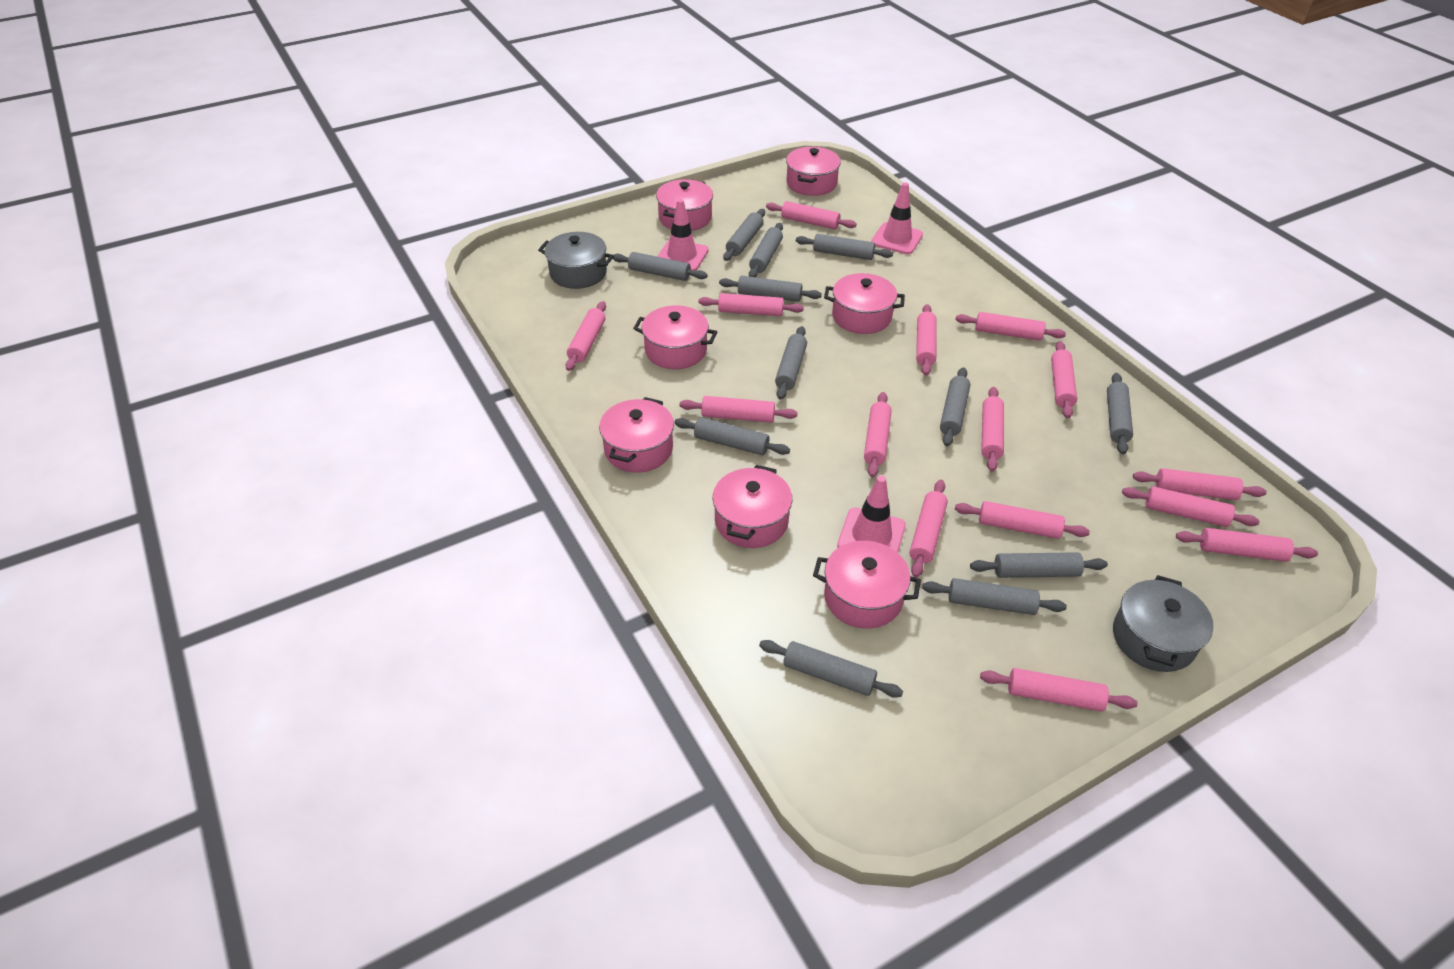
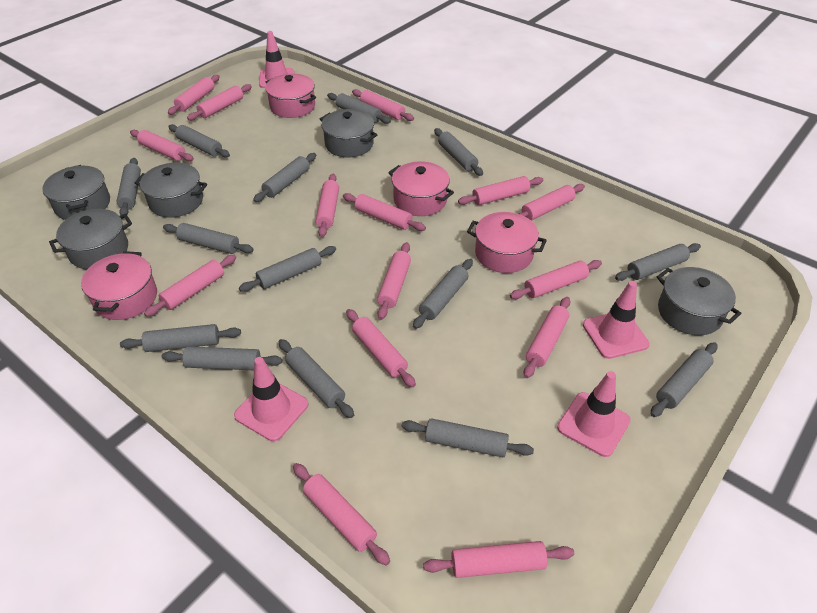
grey pot: 2 -> 5
grey rolling pin: 12 -> 14
pink pot: 7 -> 4
pink traffic cone: 3 -> 4

